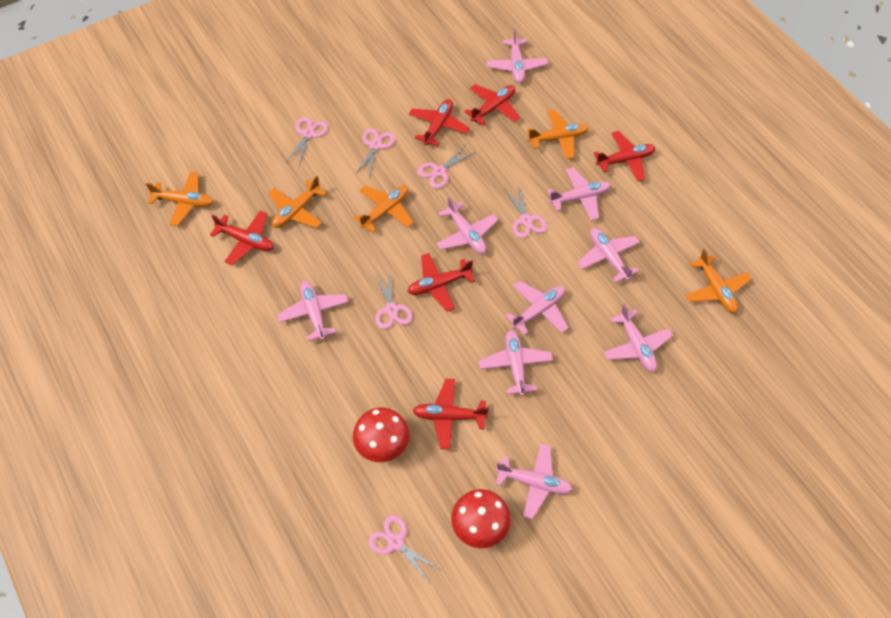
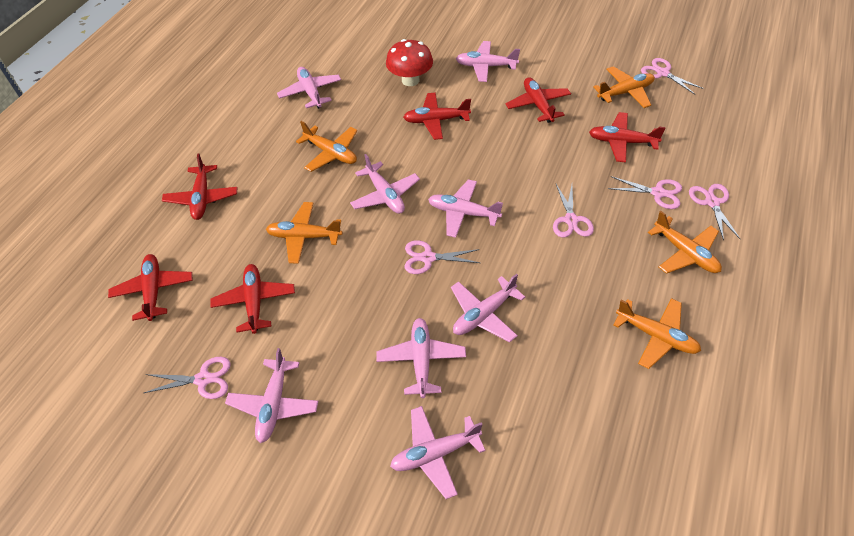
pink plane: 9 -> 8
red mushroom: 2 -> 1

